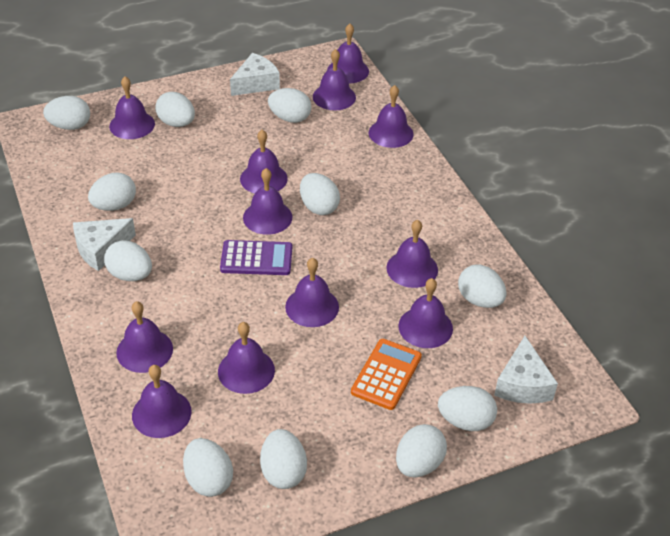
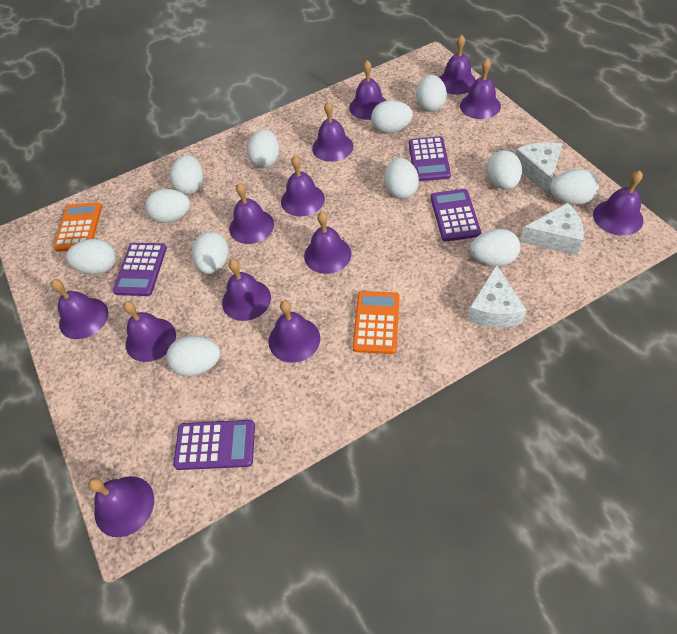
orange calculator: 1 -> 2
purple bell: 12 -> 13
purple calculator: 1 -> 4
white egg: 11 -> 12

